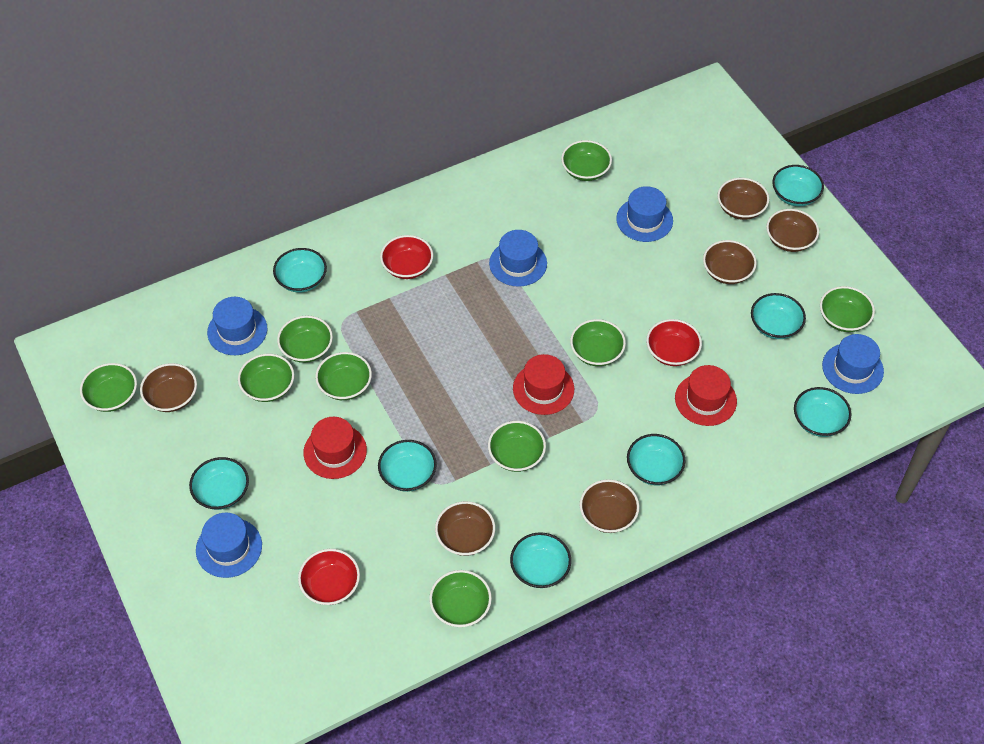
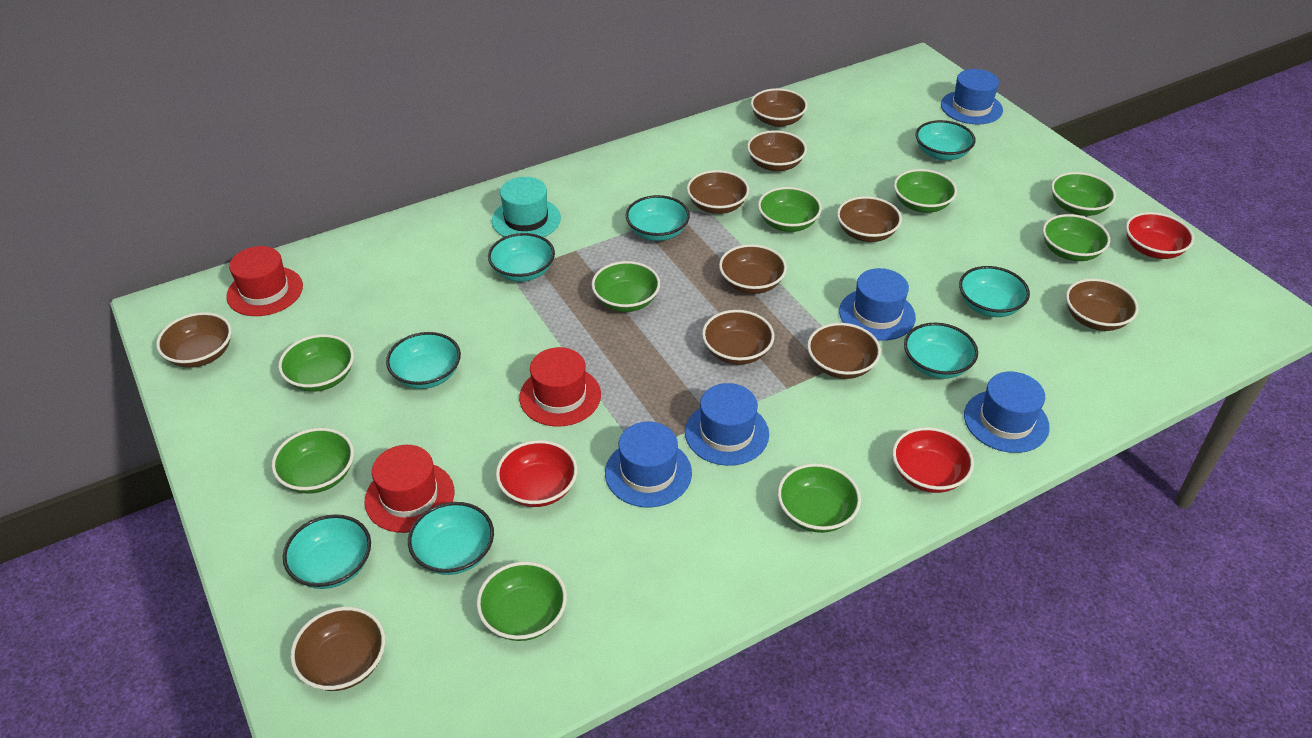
brown bowl: 6 -> 10
turquoise hat: 0 -> 1

